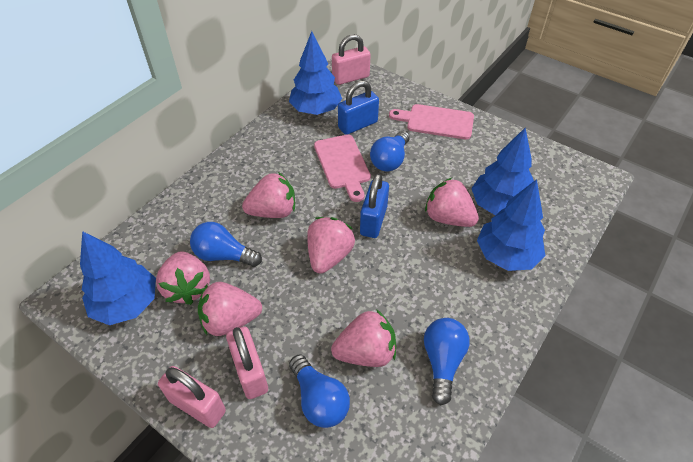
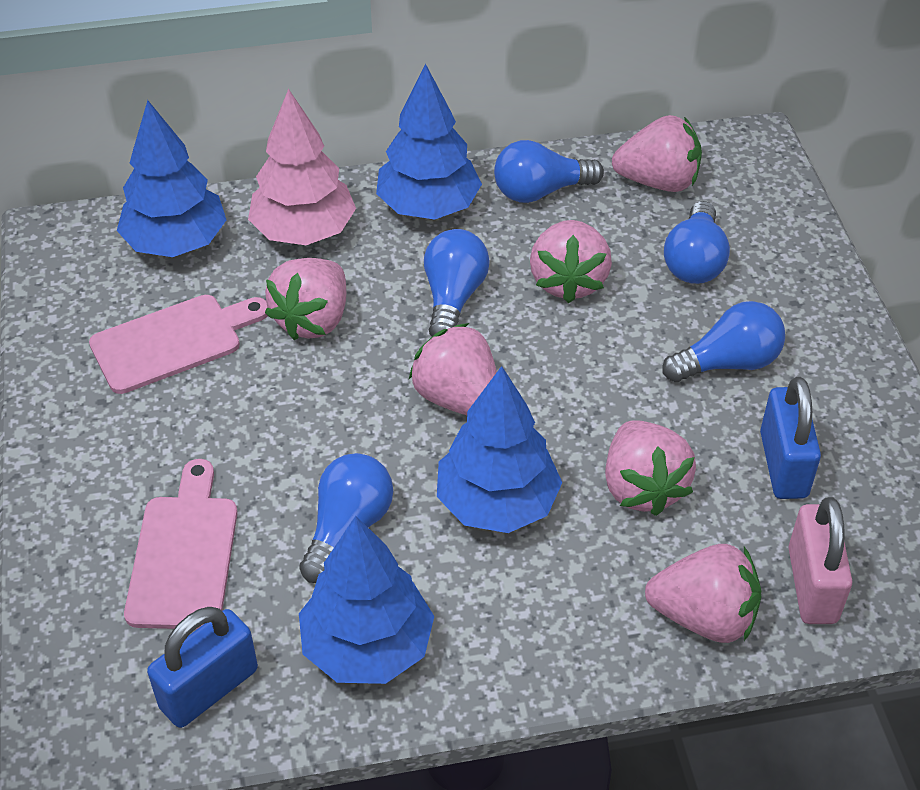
blue light bulb: 4 -> 5
pink padlock: 3 -> 1
pink tree: 0 -> 1

